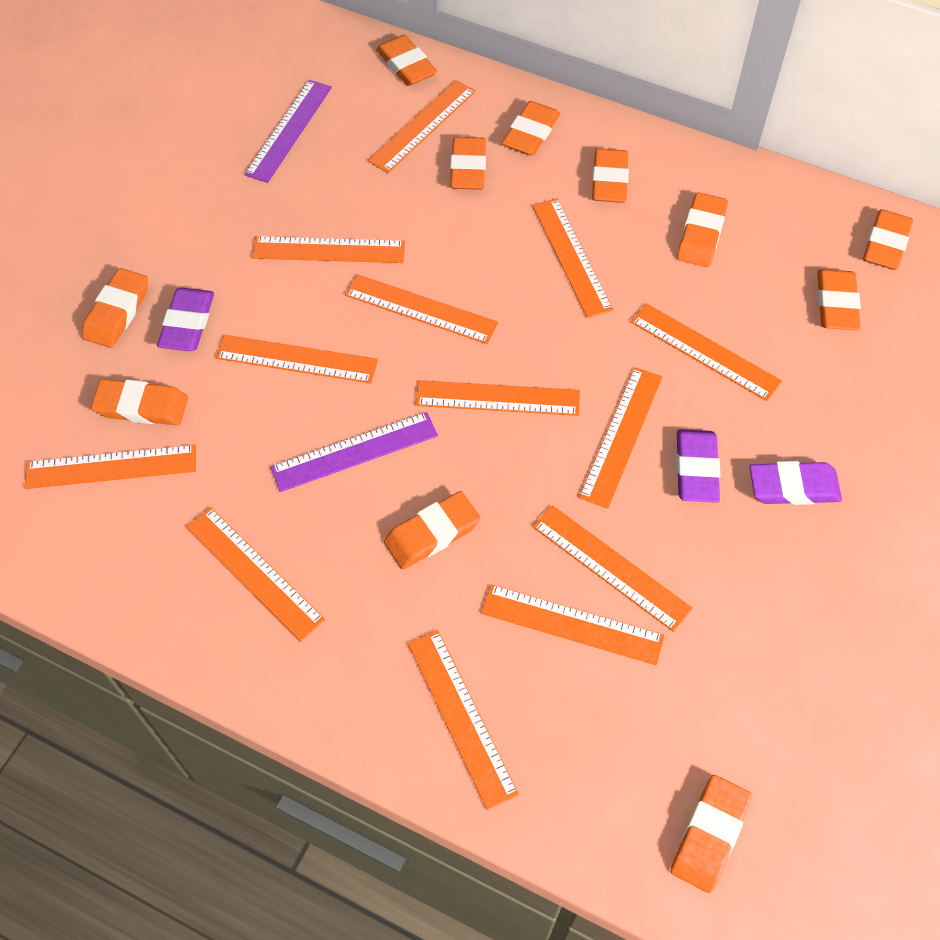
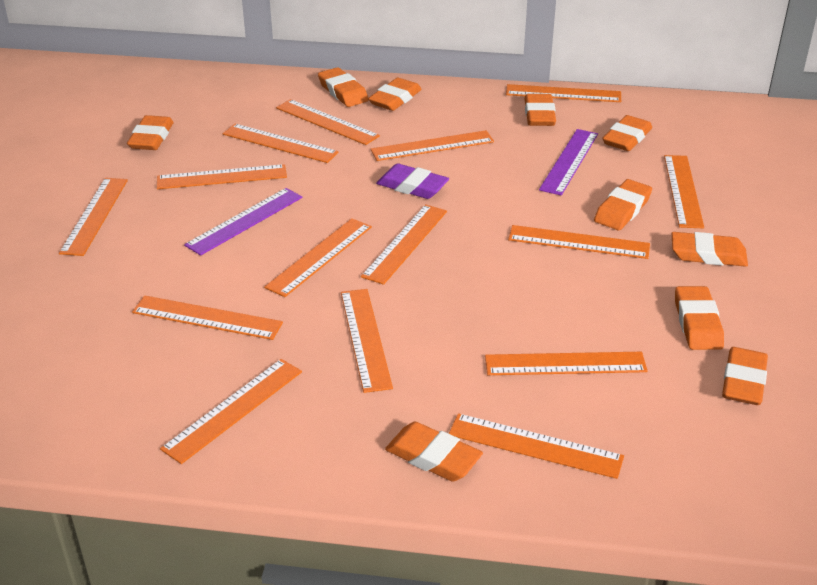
orange eraser: 11 -> 10
orange ruler: 13 -> 15
purple eraser: 3 -> 1

